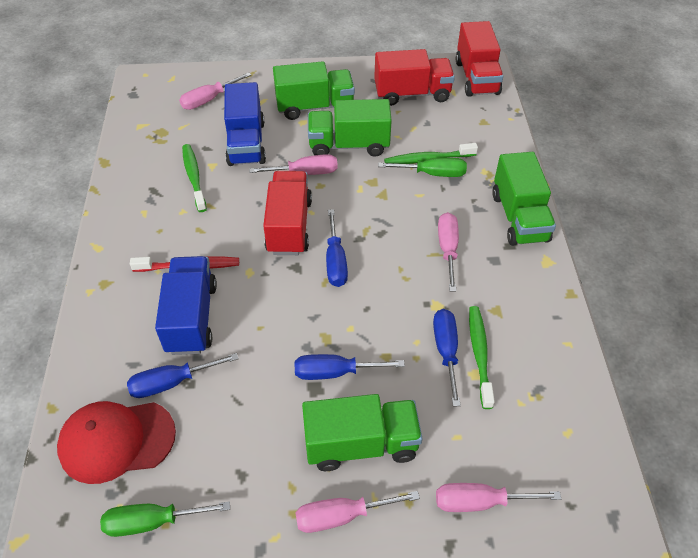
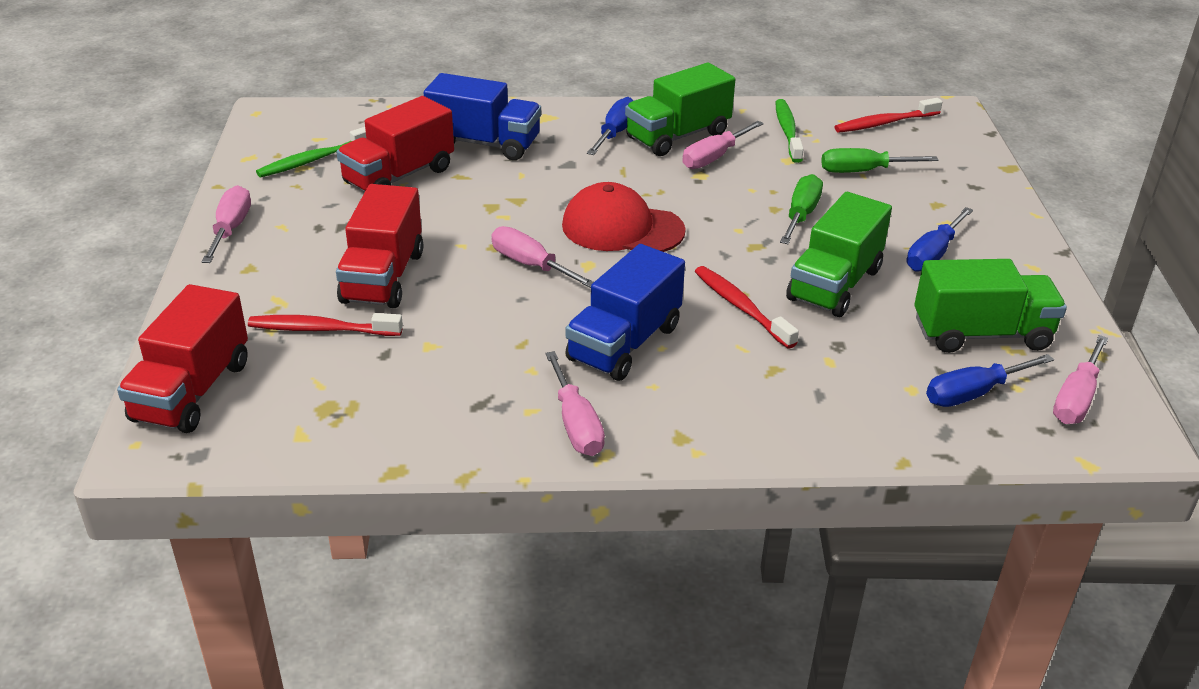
blue screwdriver: 4 -> 3
green toothbrush: 3 -> 2
green truck: 4 -> 3
red toothbrush: 1 -> 3

